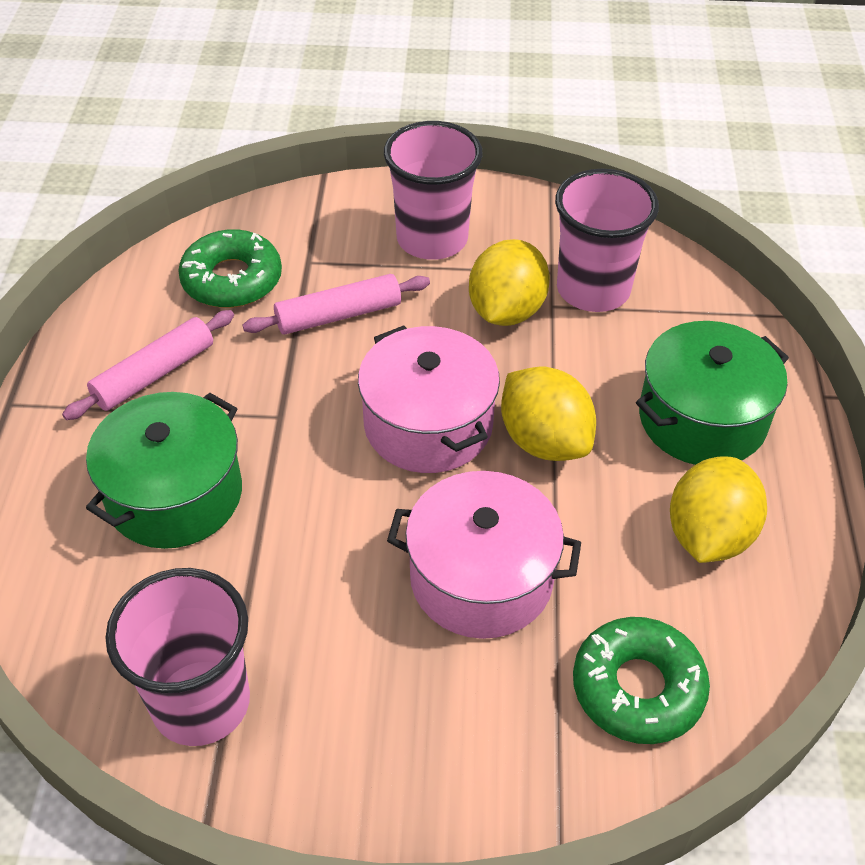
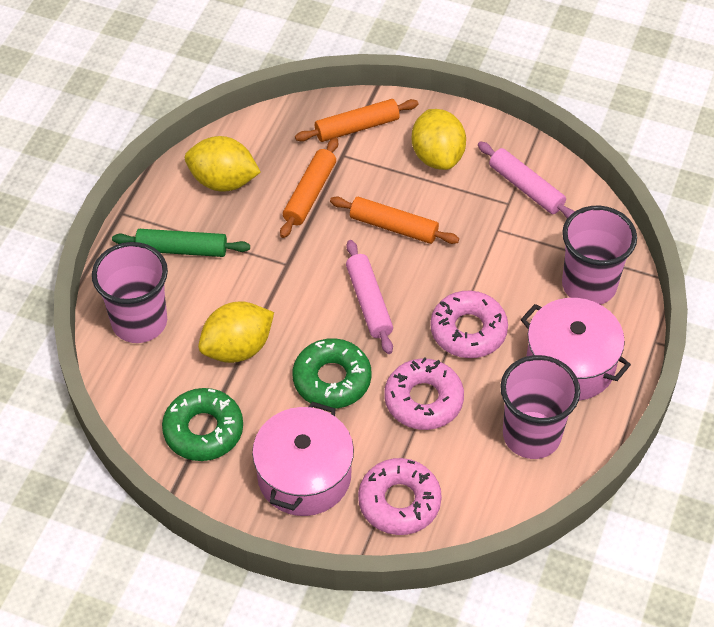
green pot: 2 -> 0
green rolling pin: 0 -> 1
orange rolling pin: 0 -> 3
pink donut: 0 -> 3

